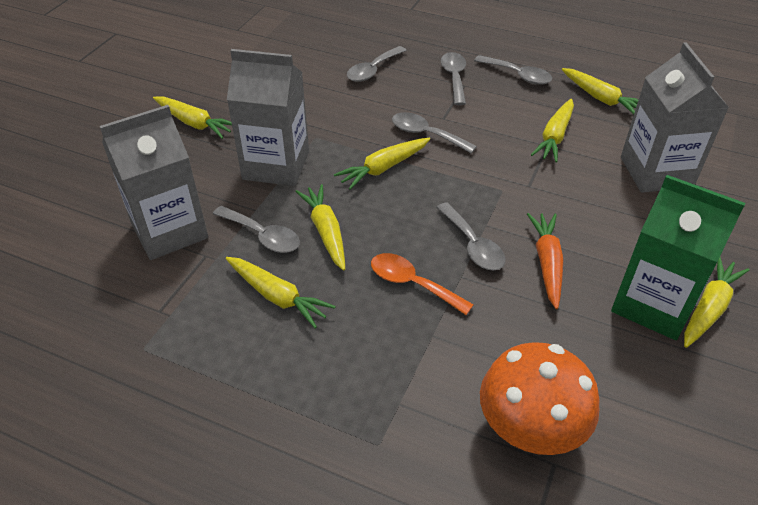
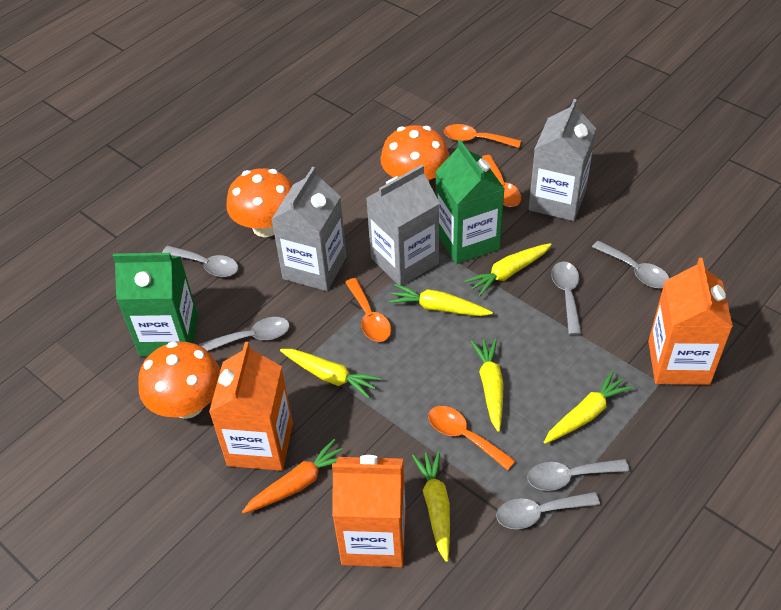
green carton: 1 -> 2
orange carton: 0 -> 3
orange mushroom: 1 -> 3
orange spoon: 1 -> 4
yellow carrot: 7 -> 6

